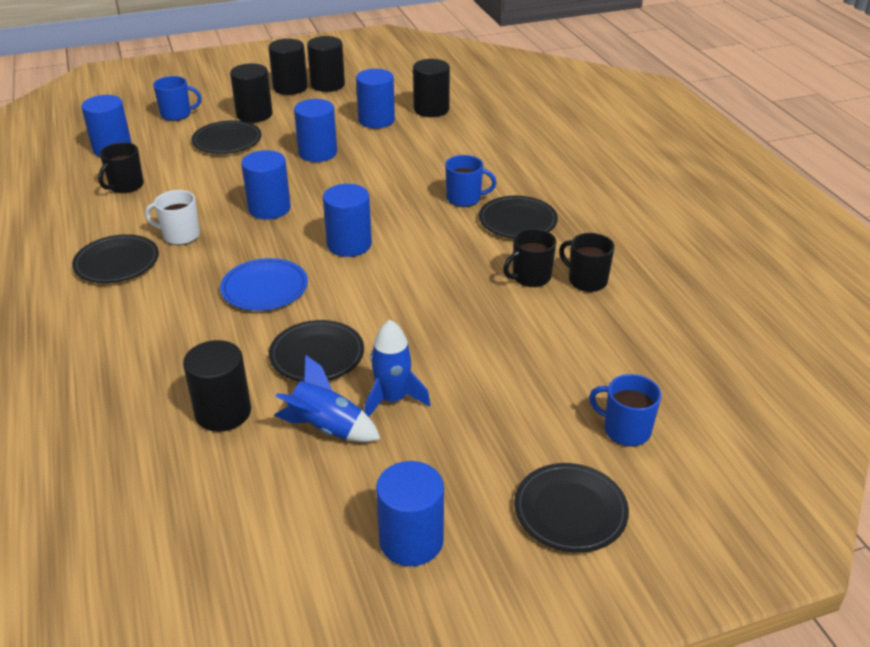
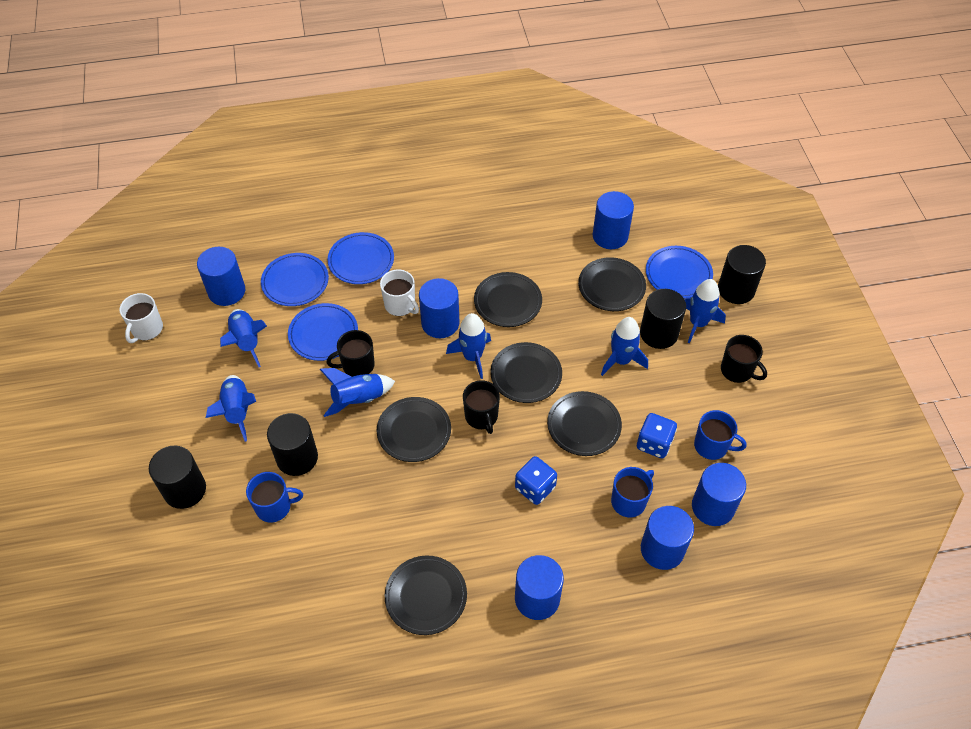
black cylinder: 5 -> 4
black plate: 5 -> 6
blue dice: 0 -> 2
blue plate: 1 -> 4
blue rocket: 2 -> 6
white mug: 1 -> 2

